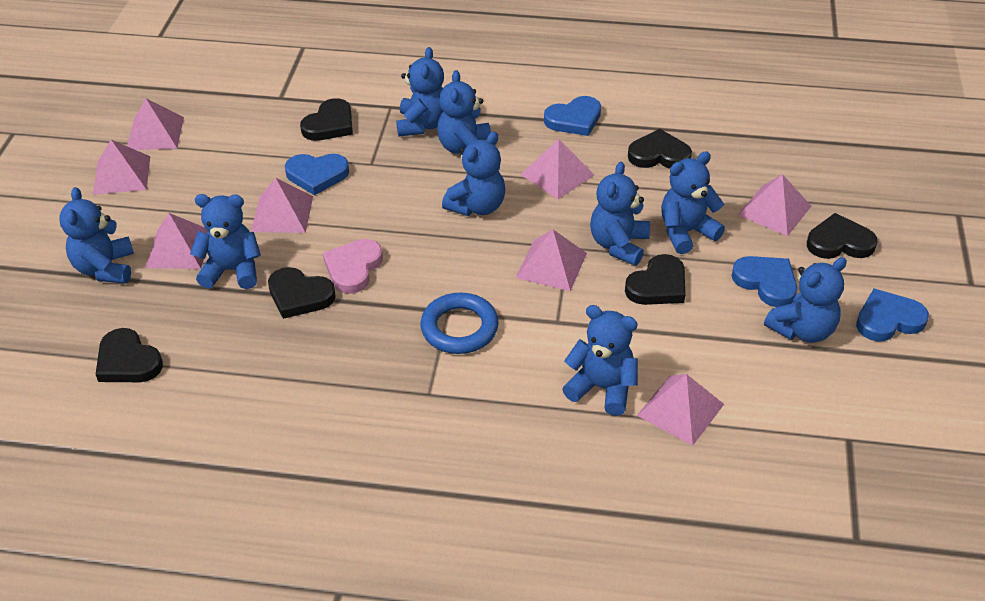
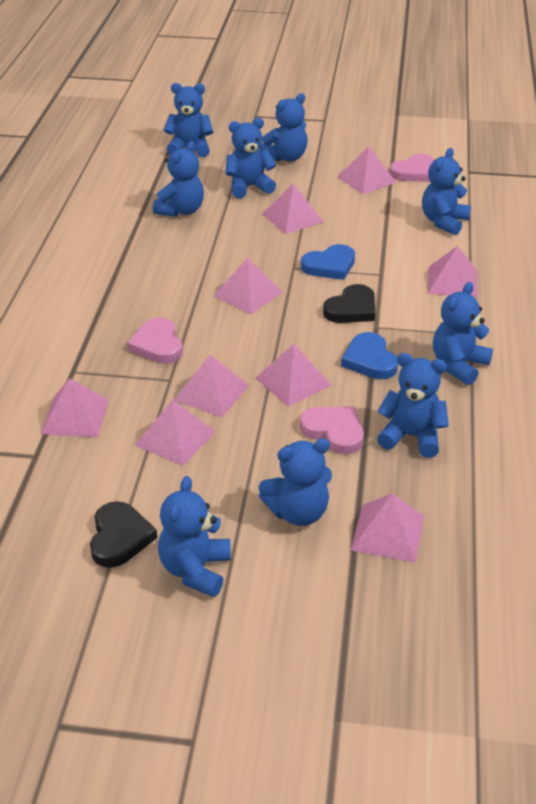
black heart: 6 -> 2
blue heart: 4 -> 2
blue ring: 1 -> 0
pink heart: 1 -> 3
pink pyramid: 8 -> 9

